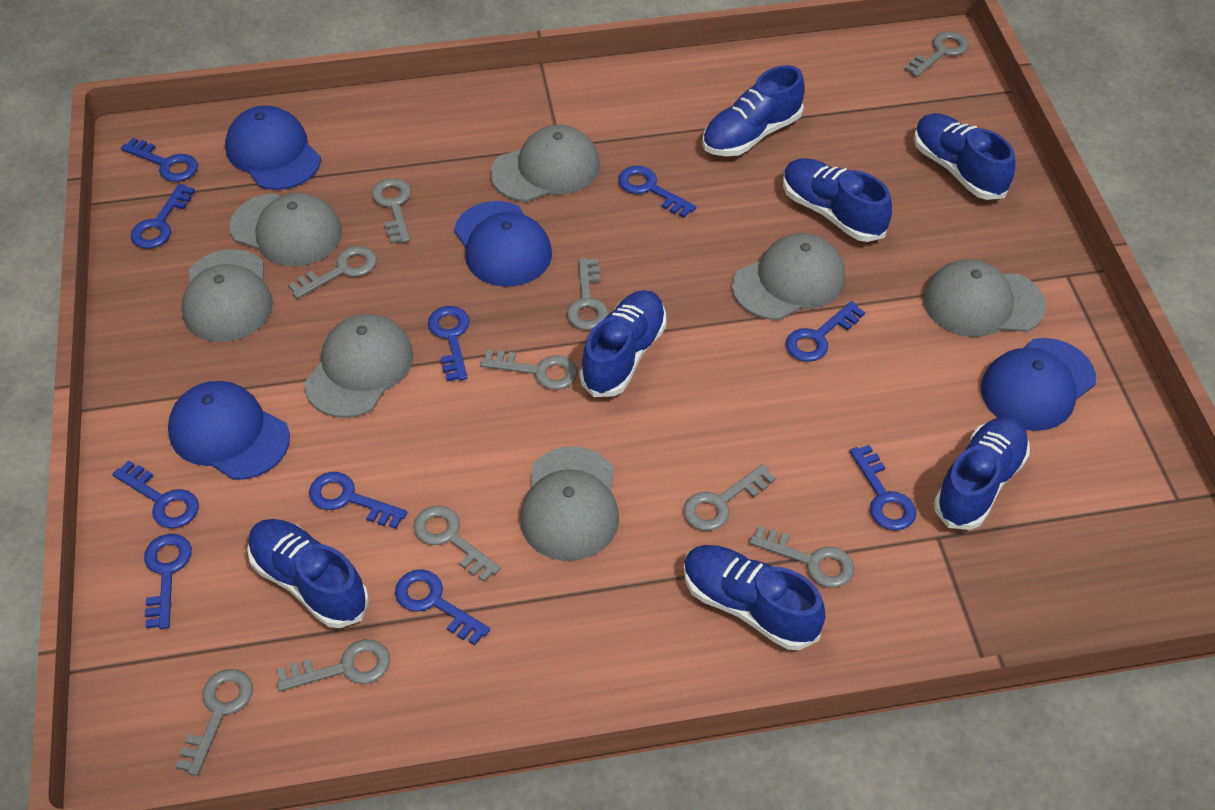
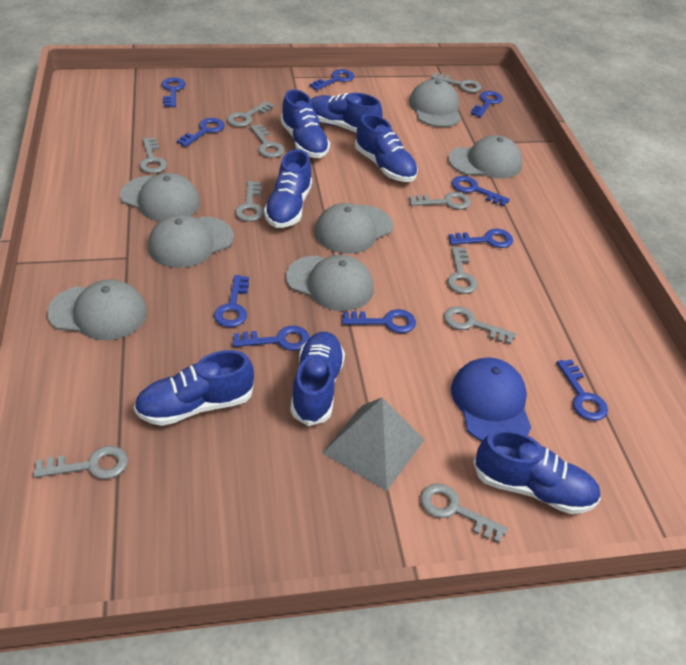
blue cap: 4 -> 1
grey pyramid: 0 -> 1

